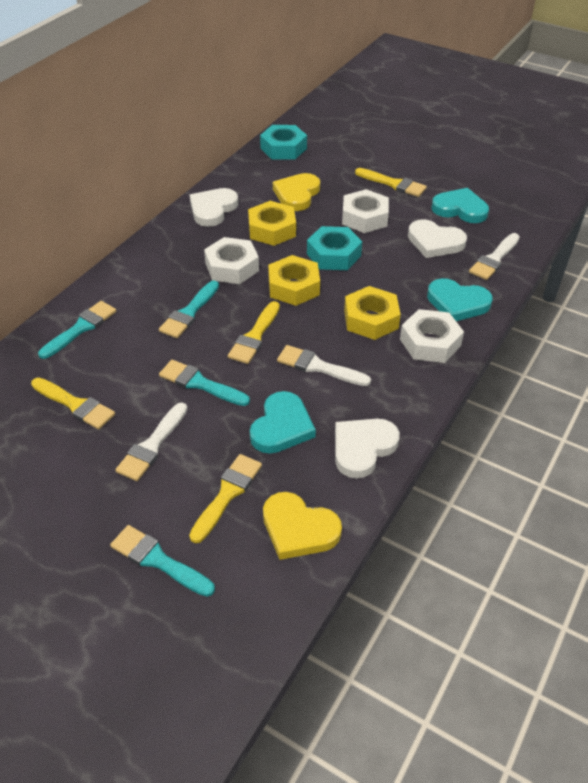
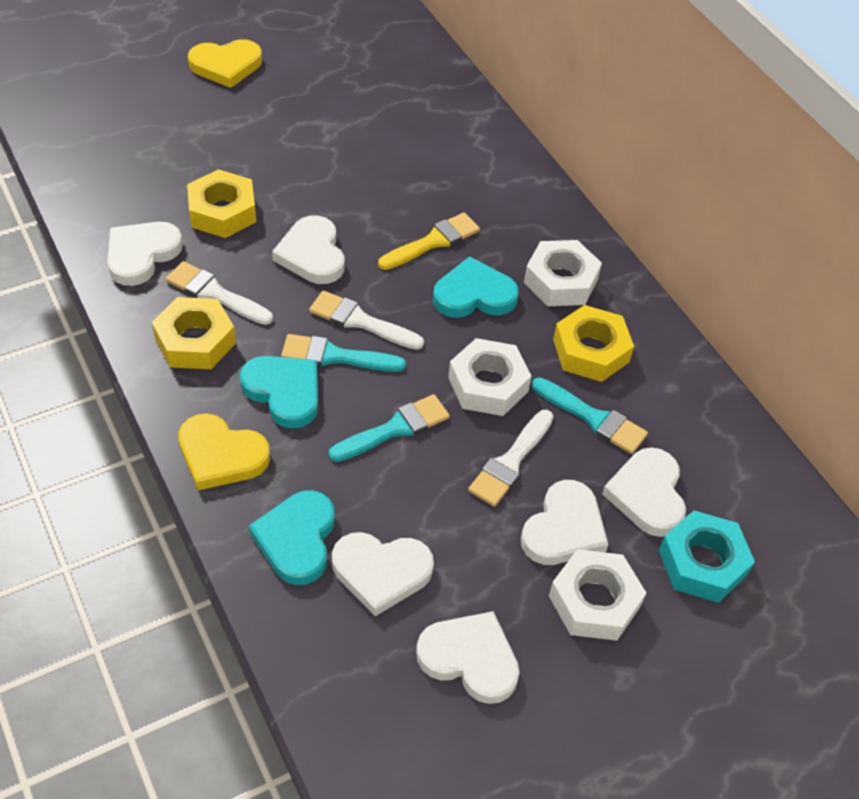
turquoise brush: 4 -> 3
turquoise nut: 2 -> 1
white heart: 3 -> 6
yellow brush: 4 -> 1

